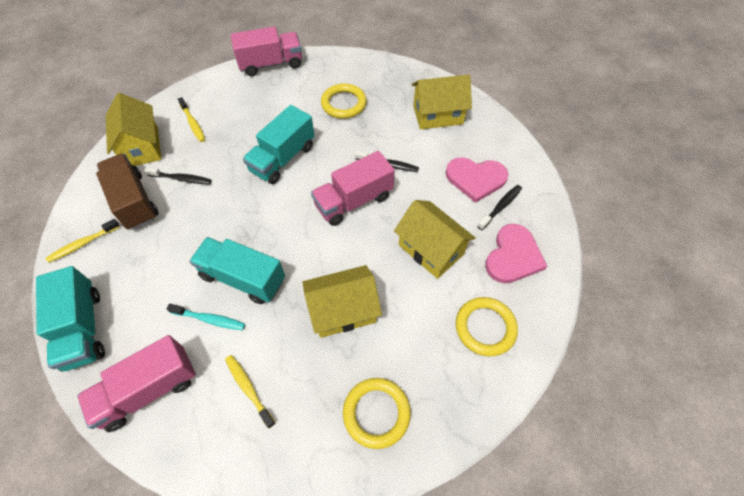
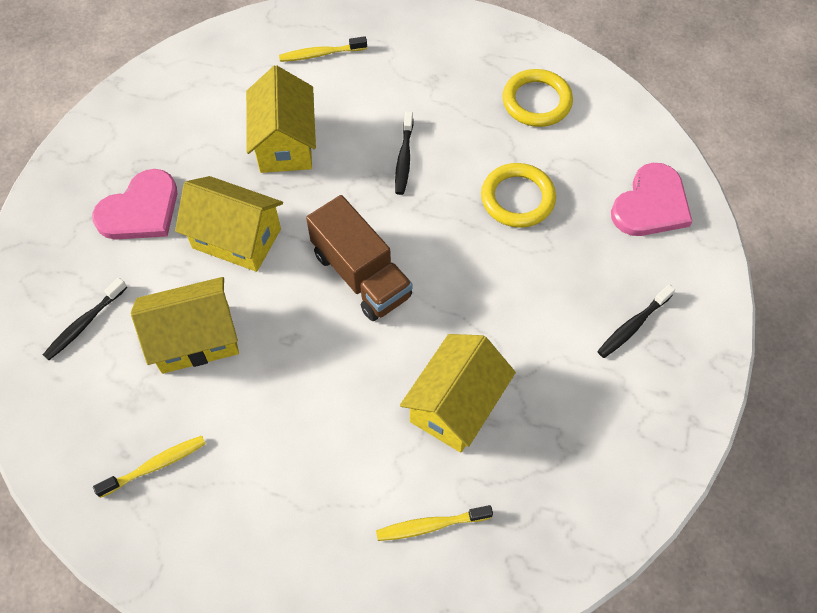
pink truck: 3 -> 0
turquoise toothbrush: 1 -> 0
turquoise truck: 3 -> 0
yellow ring: 3 -> 2

